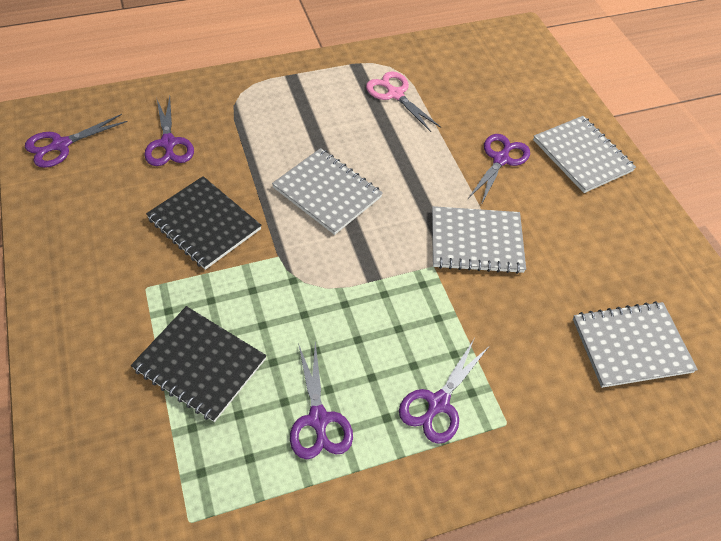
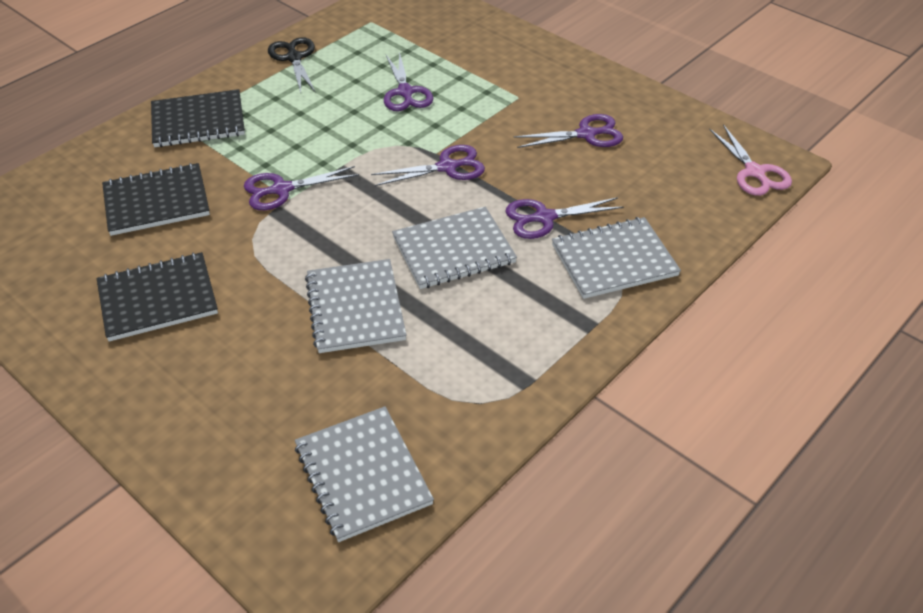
black notebook: 2 -> 3
black scissors: 0 -> 1

